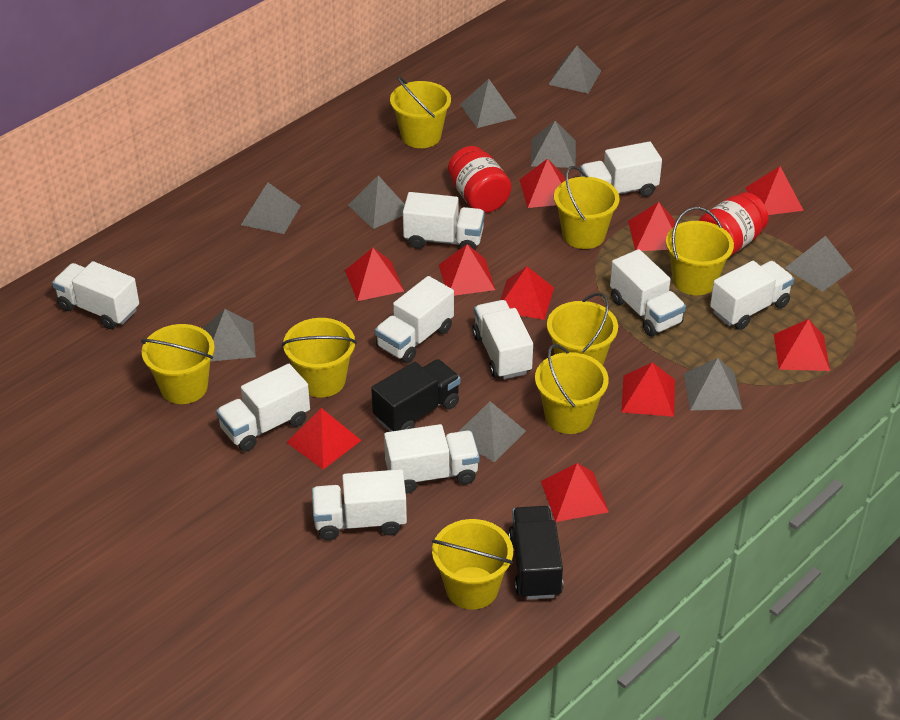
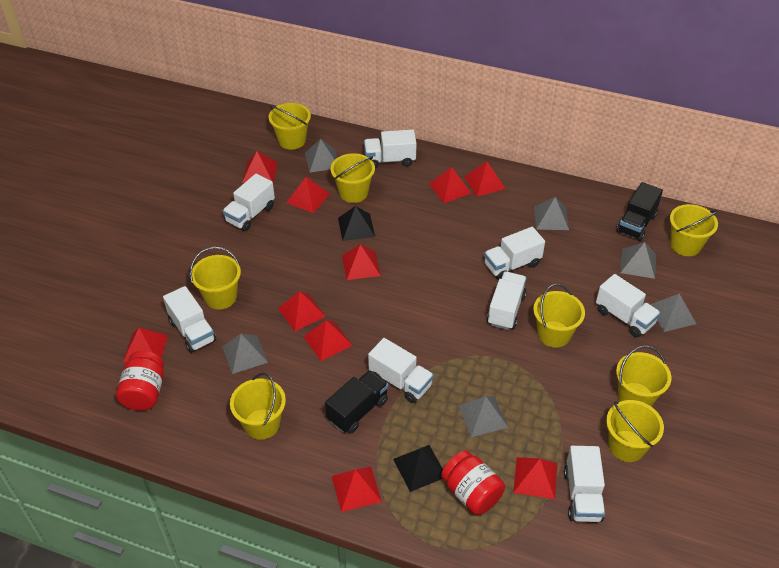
black pyramid: 0 -> 2
grey pyramid: 9 -> 6
white truck: 10 -> 8

